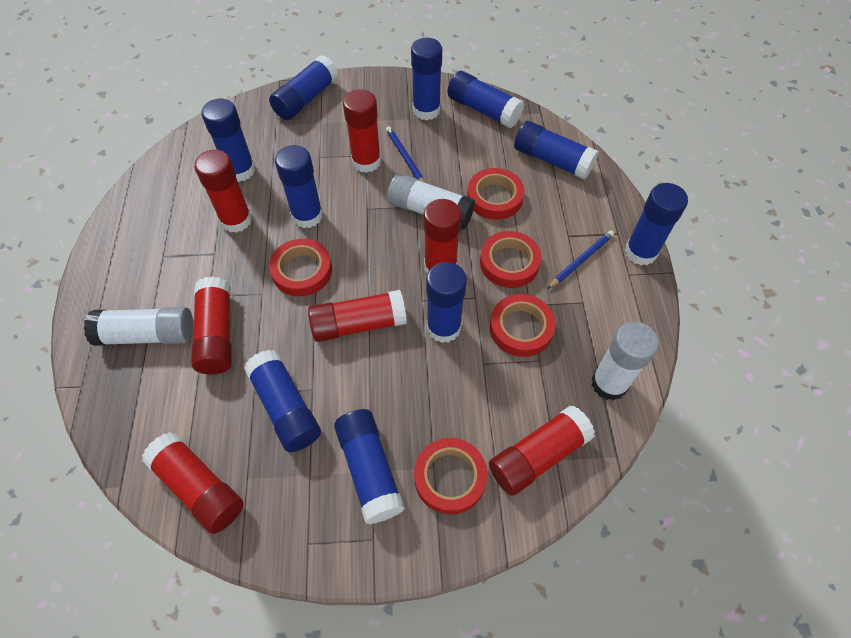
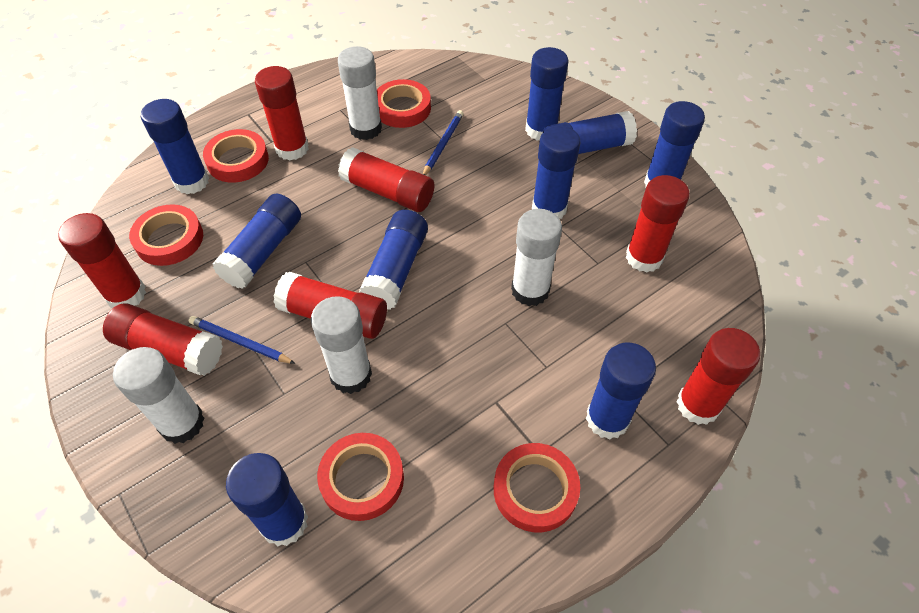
blue glue stick: 10 -> 9
white glue stick: 3 -> 4

